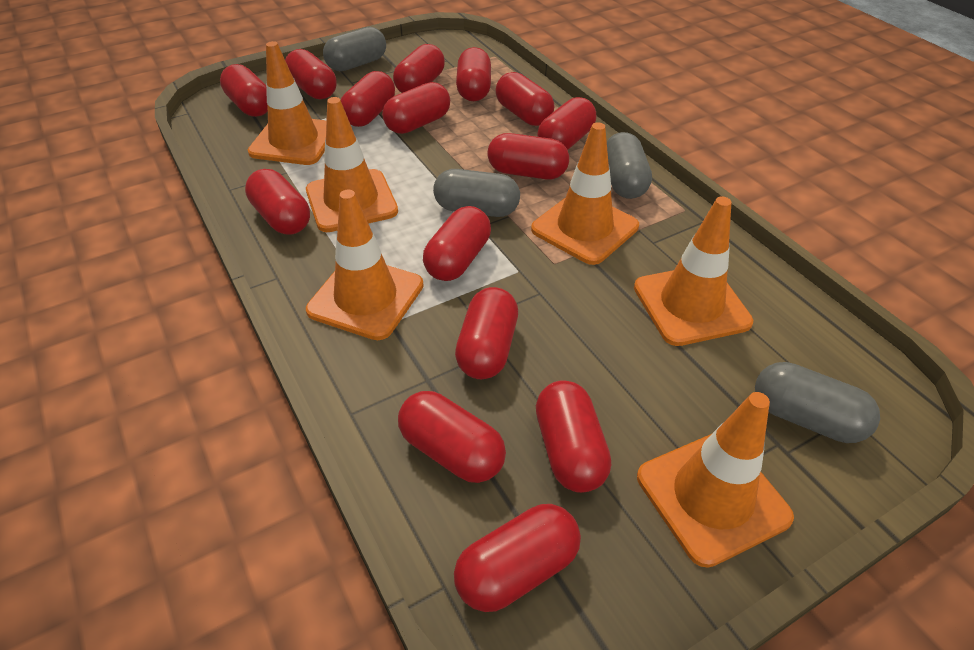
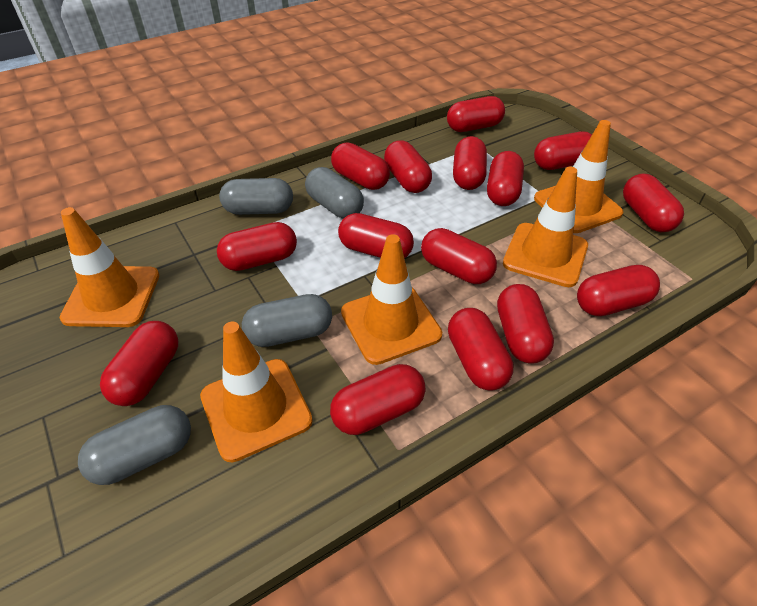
orange traffic cone: 6 -> 5

